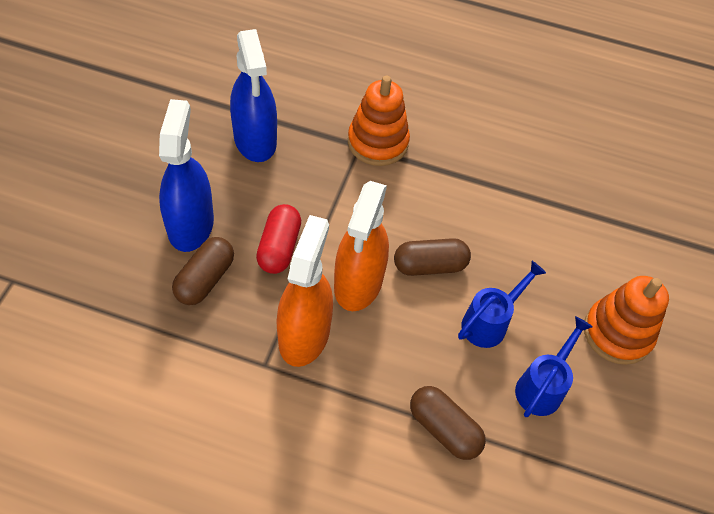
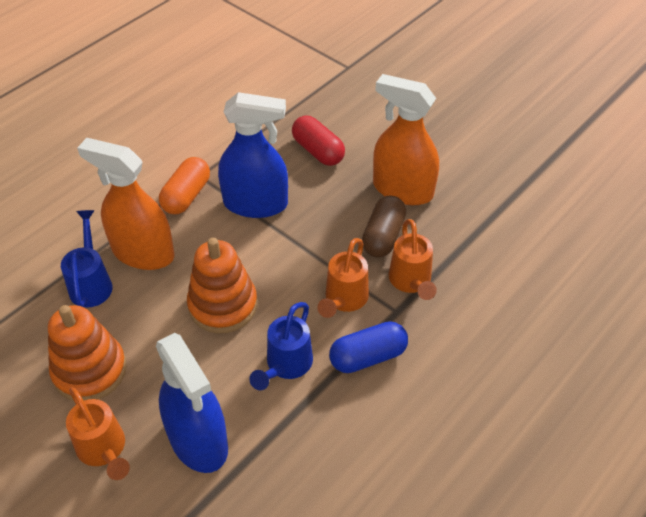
blue capsule: 0 -> 1
brown capsule: 3 -> 1
orange capsule: 0 -> 1
orange watering can: 0 -> 3

